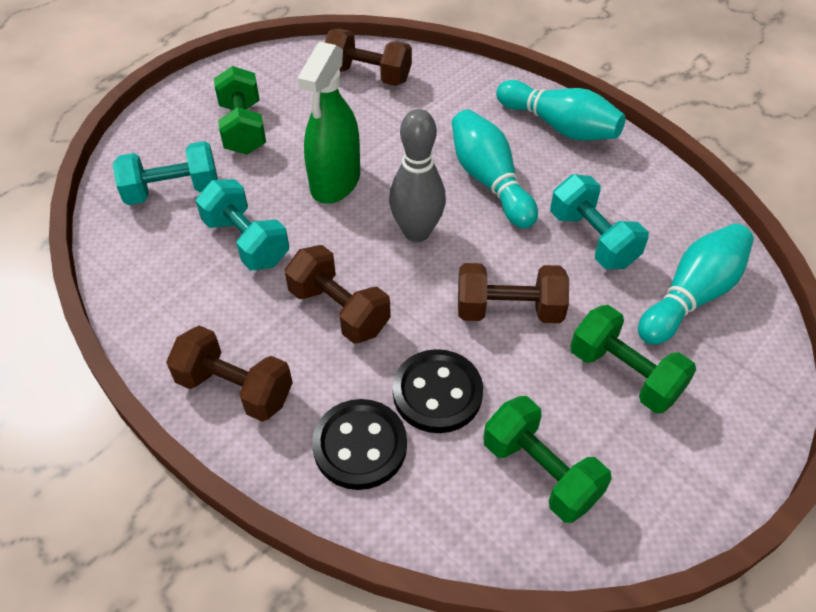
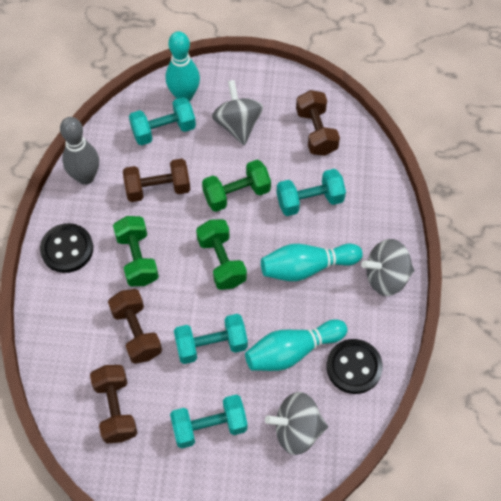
green spray bottle: 1 -> 0
grey spinning top: 0 -> 3
turquoise dumbbell: 3 -> 4

